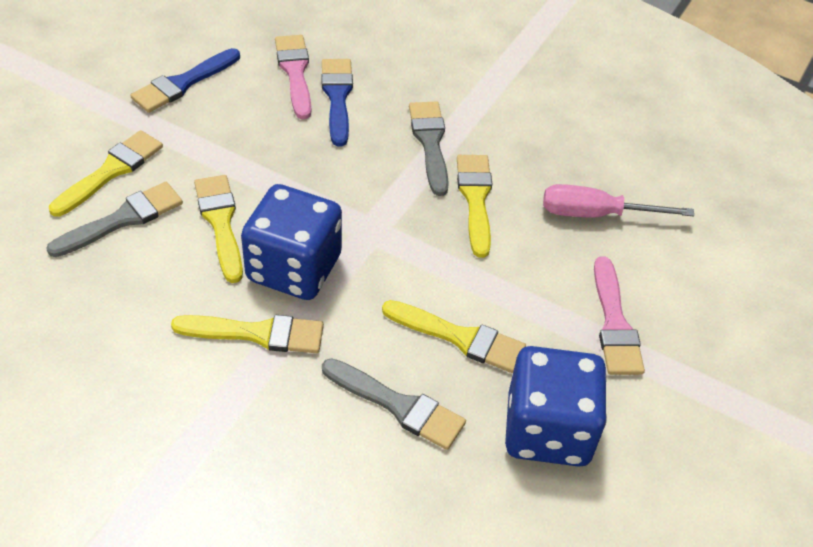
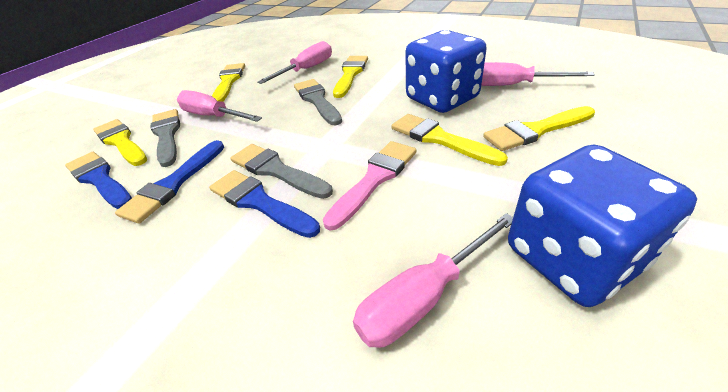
blue brush: 2 -> 3
pink brush: 2 -> 1
pink screwdriver: 1 -> 4

